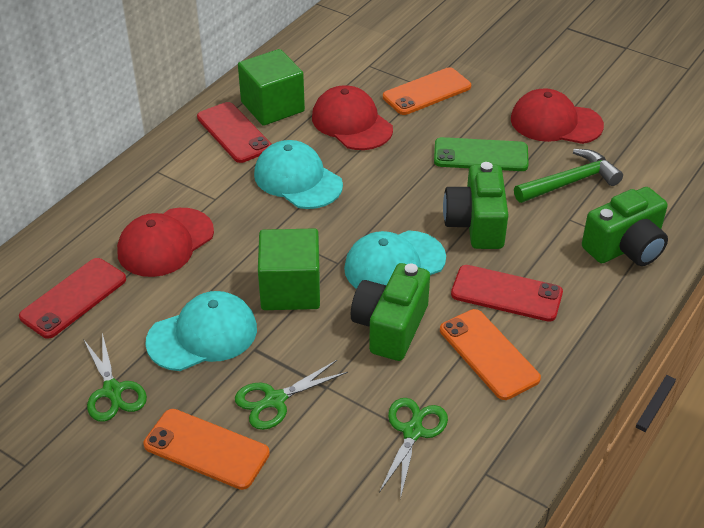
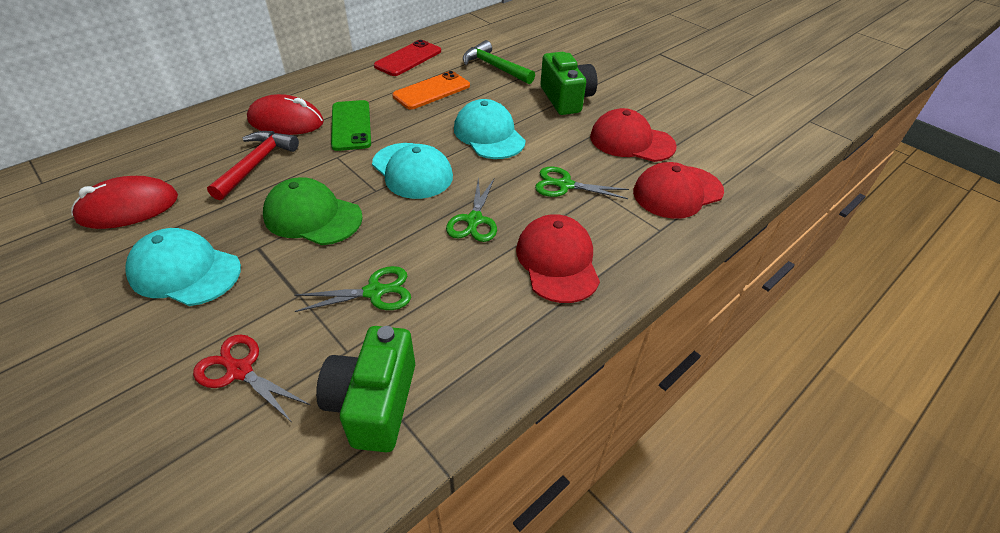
green camera: 3 -> 2
green cap: 0 -> 1
green cube: 2 -> 0
orange phone: 3 -> 1
red hammer: 0 -> 1
red mouse: 0 -> 2
red phone: 3 -> 1
red scissors: 0 -> 1

